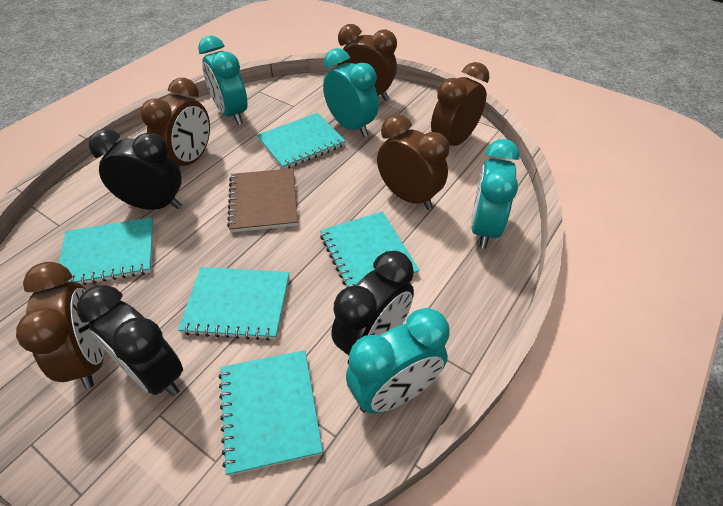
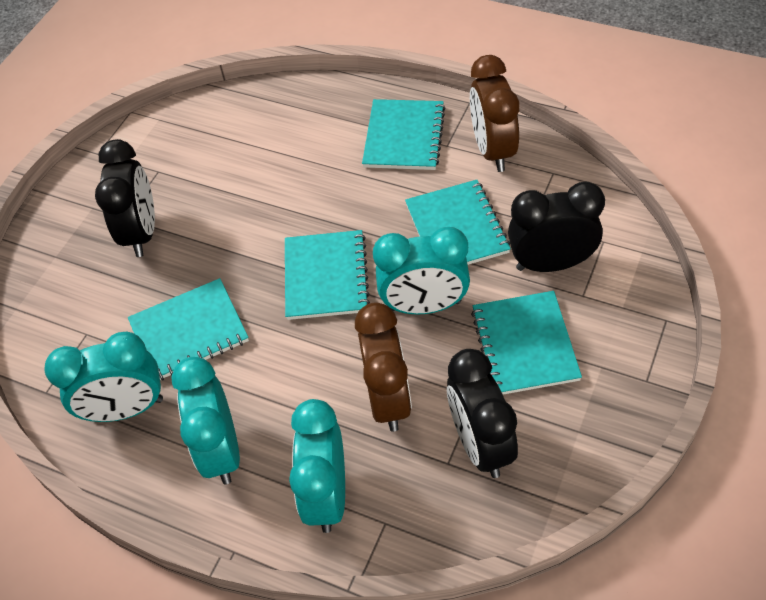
brown clock: 5 -> 2
brown notebook: 1 -> 0

